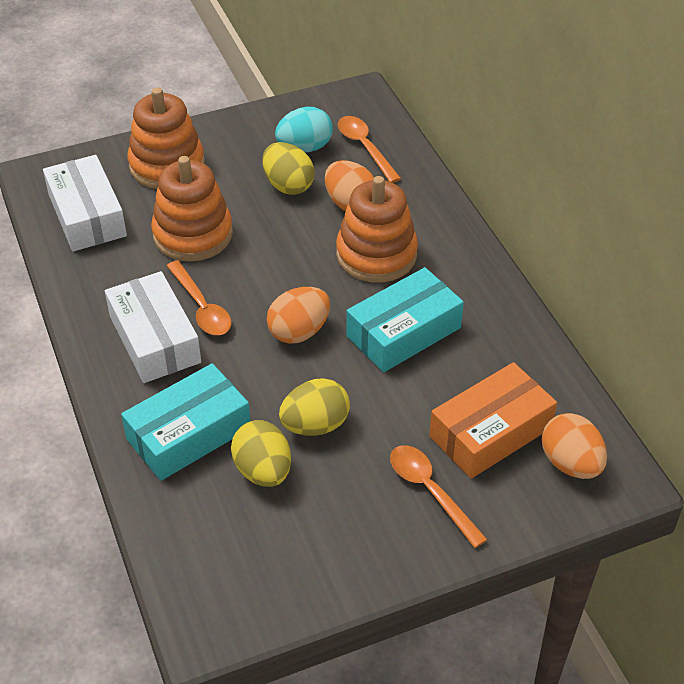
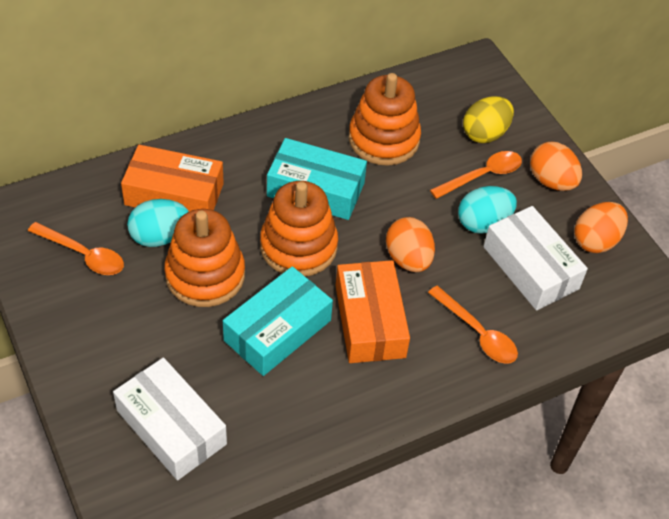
orange box: 1 -> 2
turquoise egg: 1 -> 2
yellow egg: 3 -> 1

